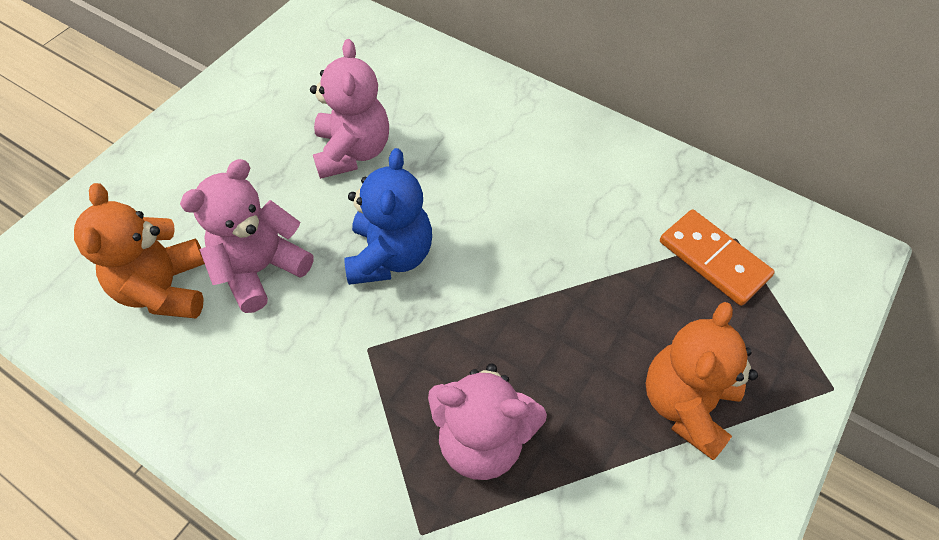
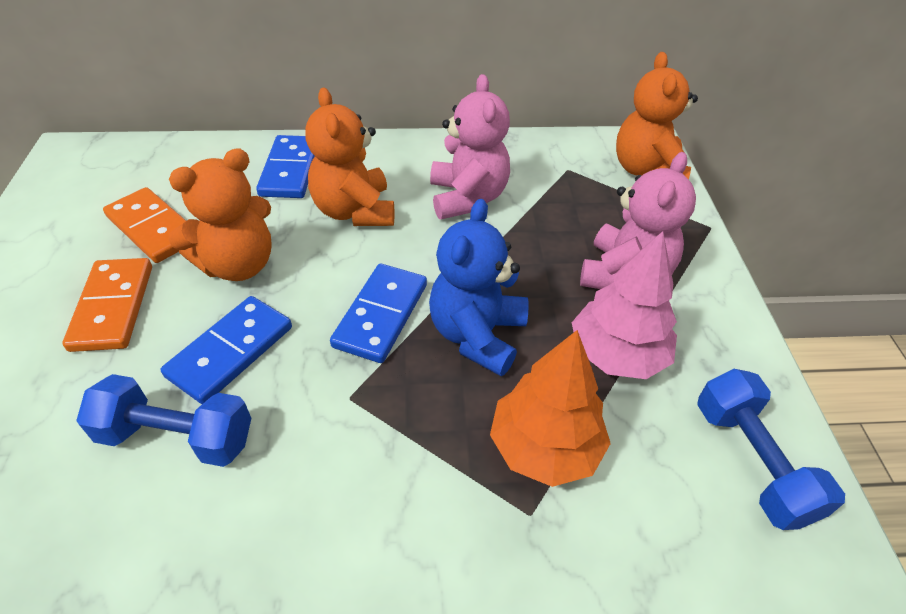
blue domino: 0 -> 3
blue dumbbell: 0 -> 2
orange domino: 1 -> 2
orange teddy bear: 2 -> 3
orange tree: 0 -> 1
pink teddy bear: 3 -> 2
pink tree: 0 -> 1

